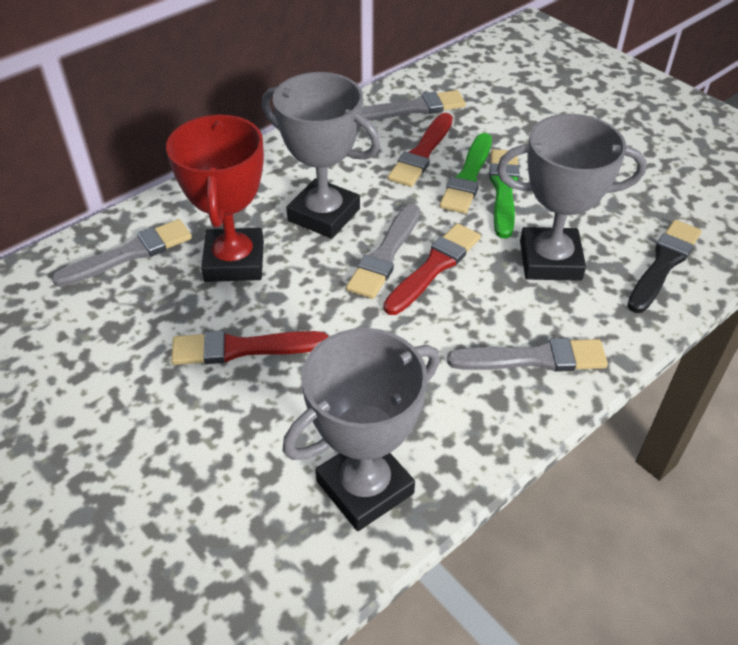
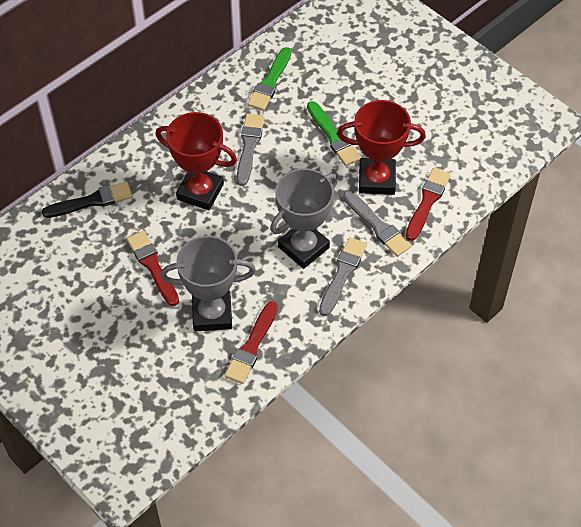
grey brush: 4 -> 3
grey trophy: 3 -> 2
red trophy: 1 -> 2

